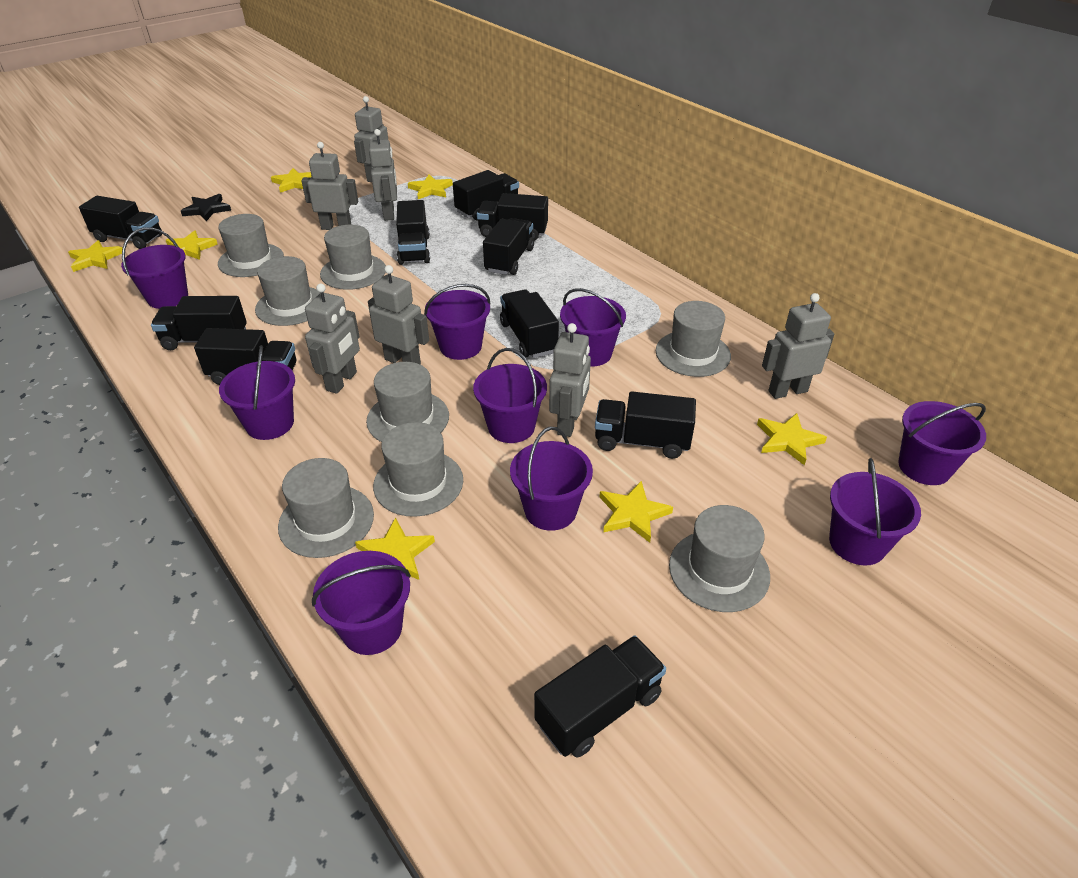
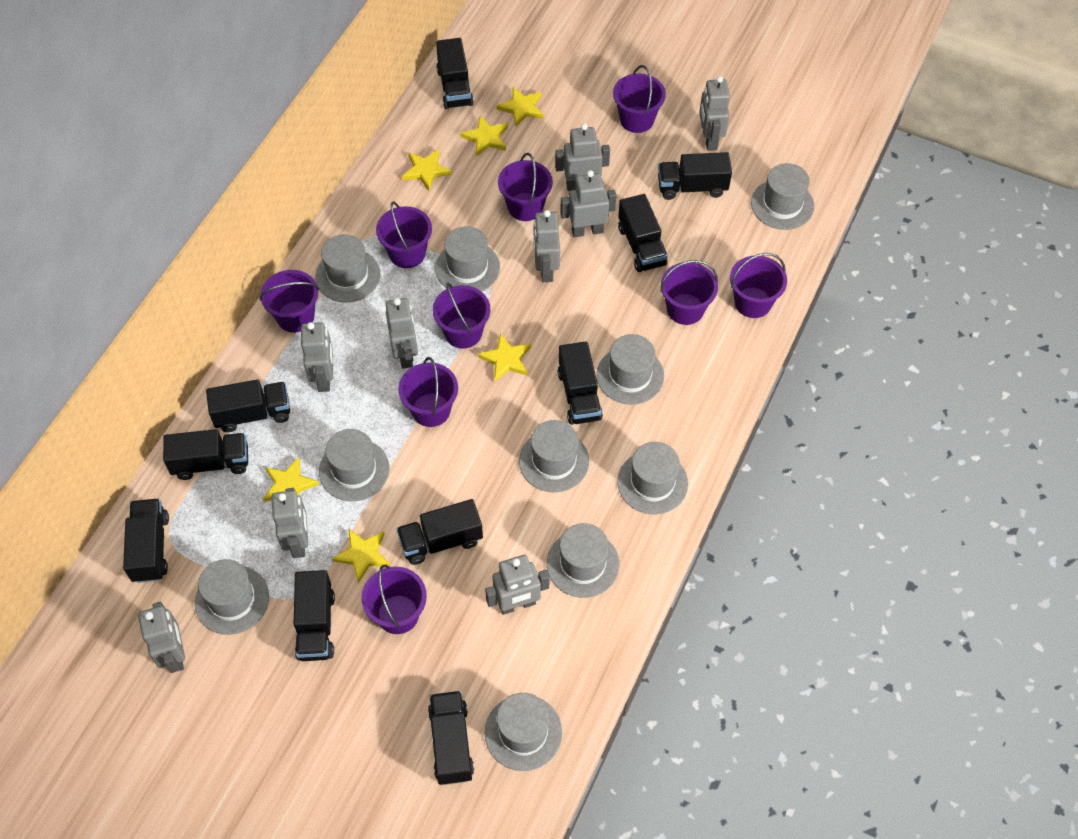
black star: 1 -> 0
grey hat: 8 -> 10
grey robot: 7 -> 9
yellow star: 7 -> 6

